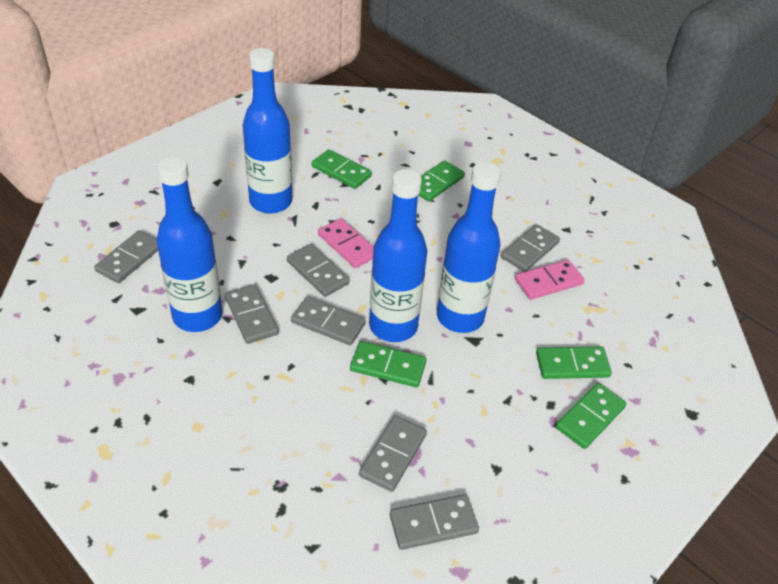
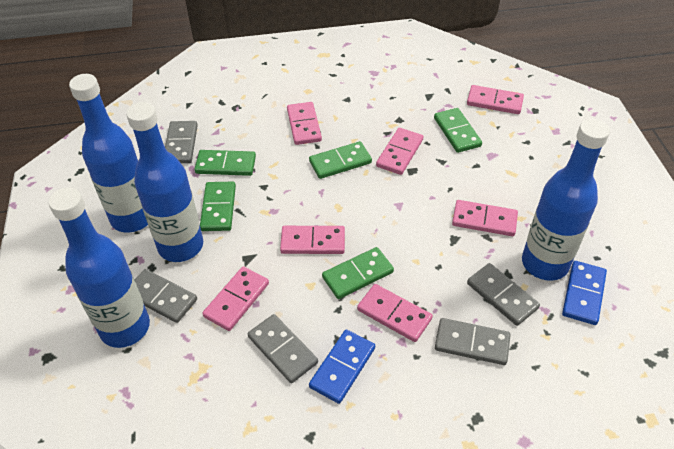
blue domino: 0 -> 2
grey domino: 7 -> 5
pink domino: 2 -> 7

